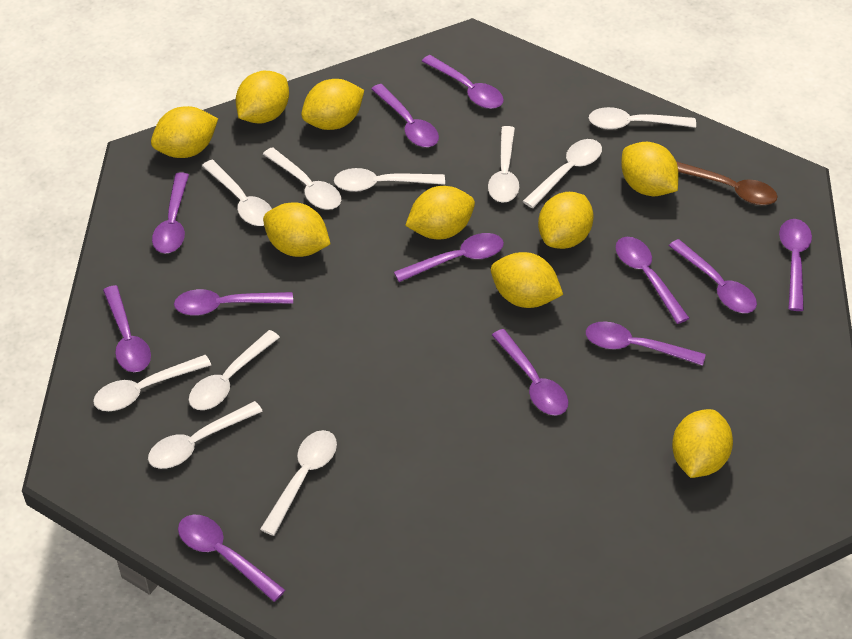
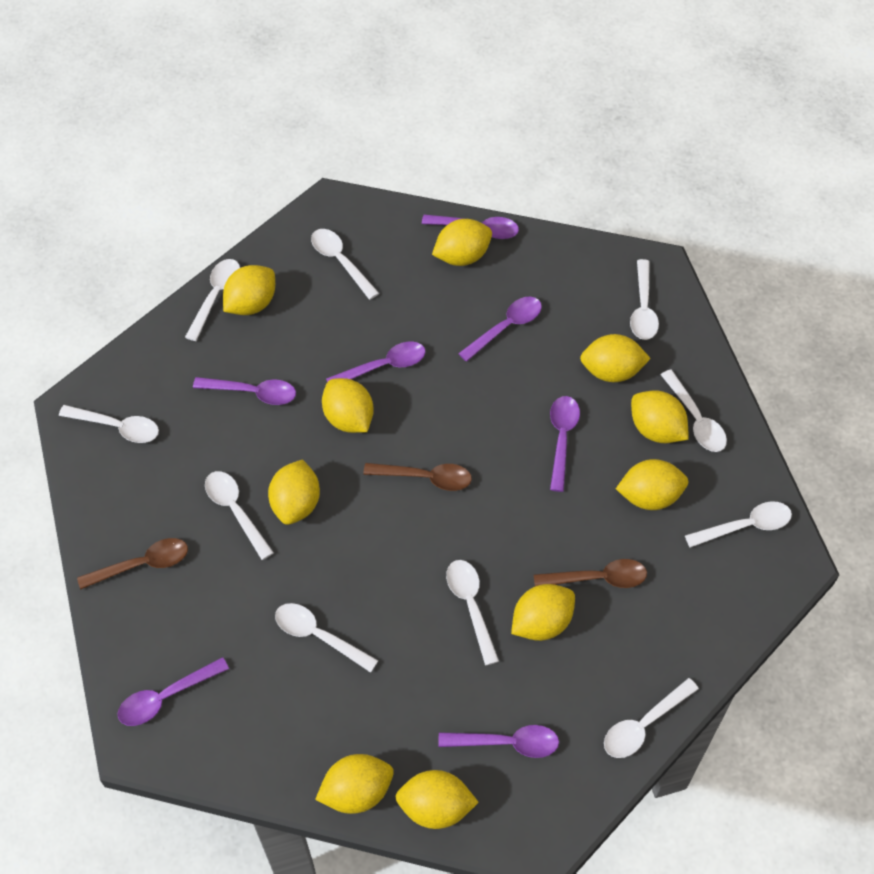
brown spoon: 1 -> 3
purple spoon: 12 -> 7
yellow lemon: 9 -> 10

